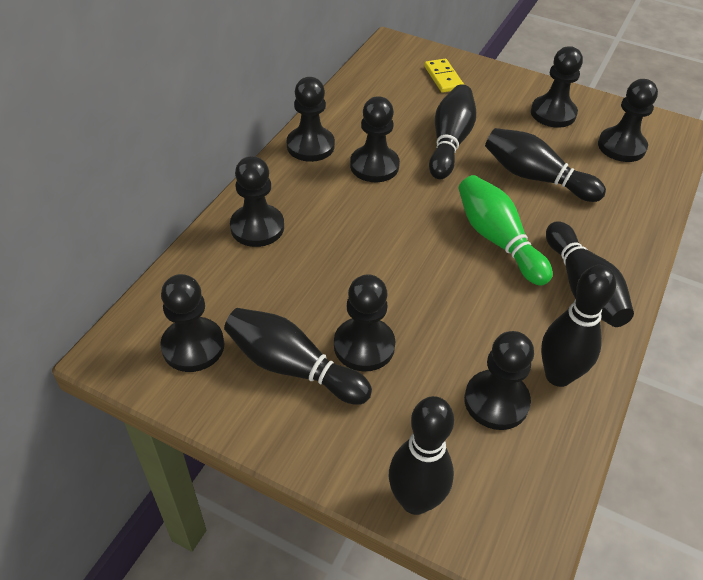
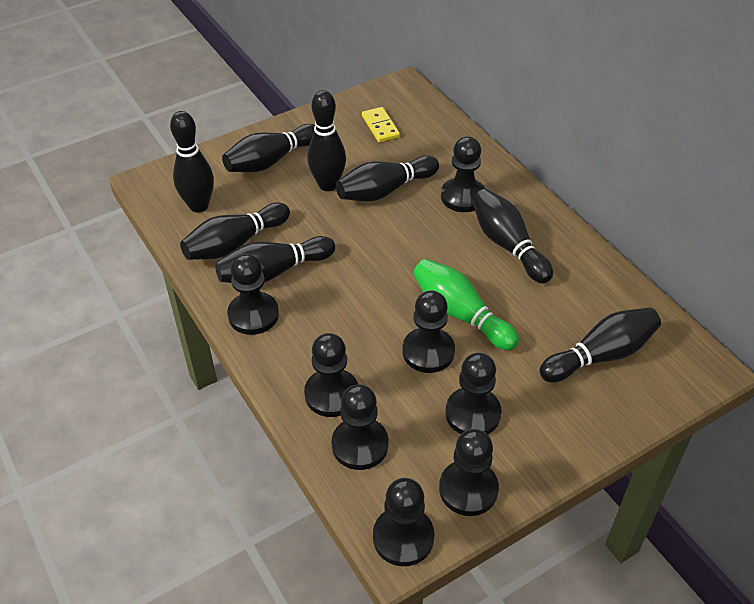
black bowling pin: 6 -> 8

